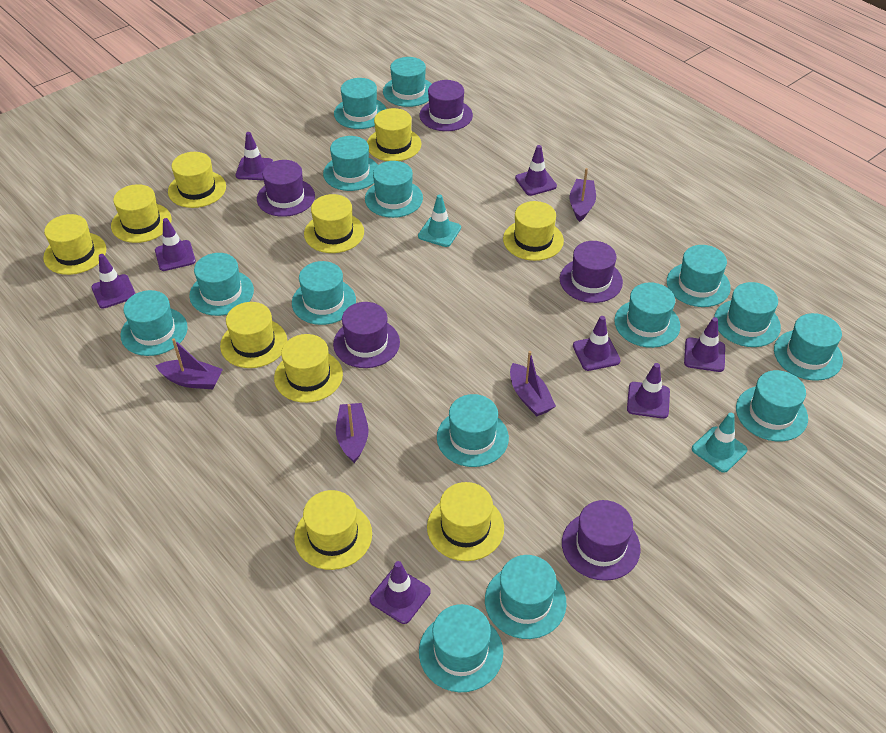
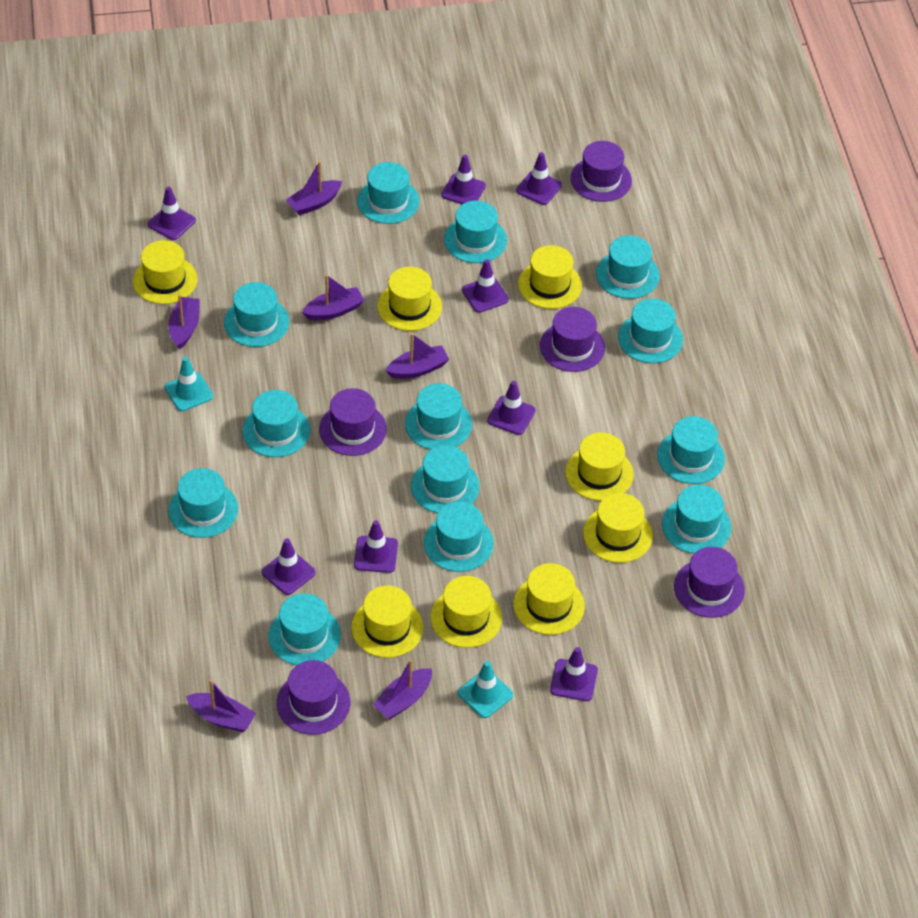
purple boat: 4 -> 6
turquoise hat: 15 -> 13
yellow hat: 10 -> 8

